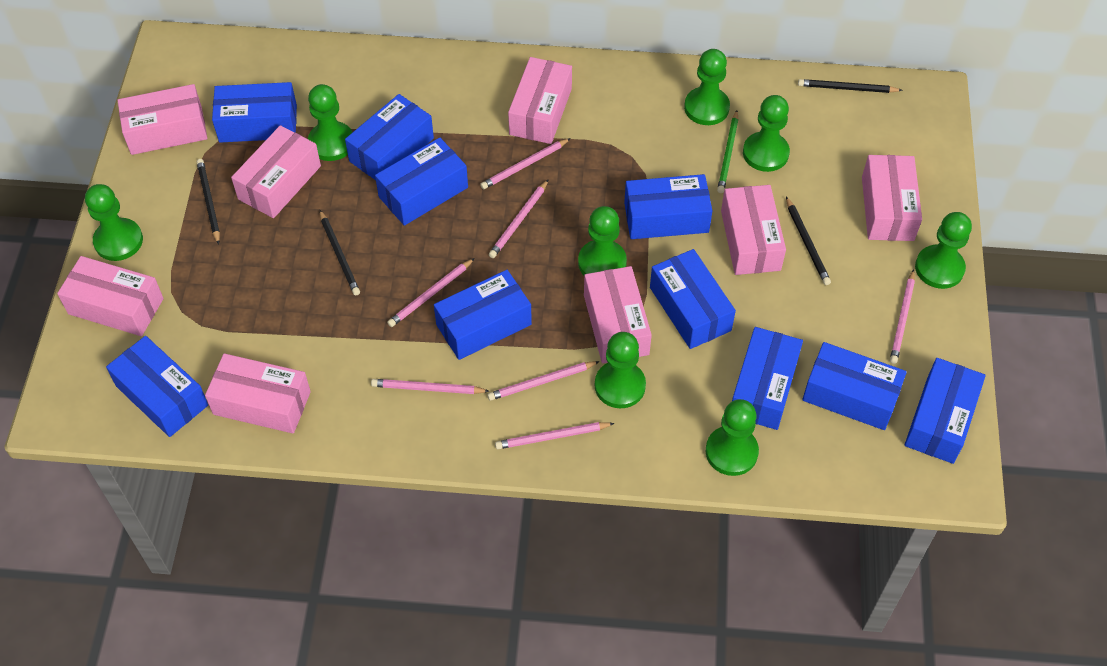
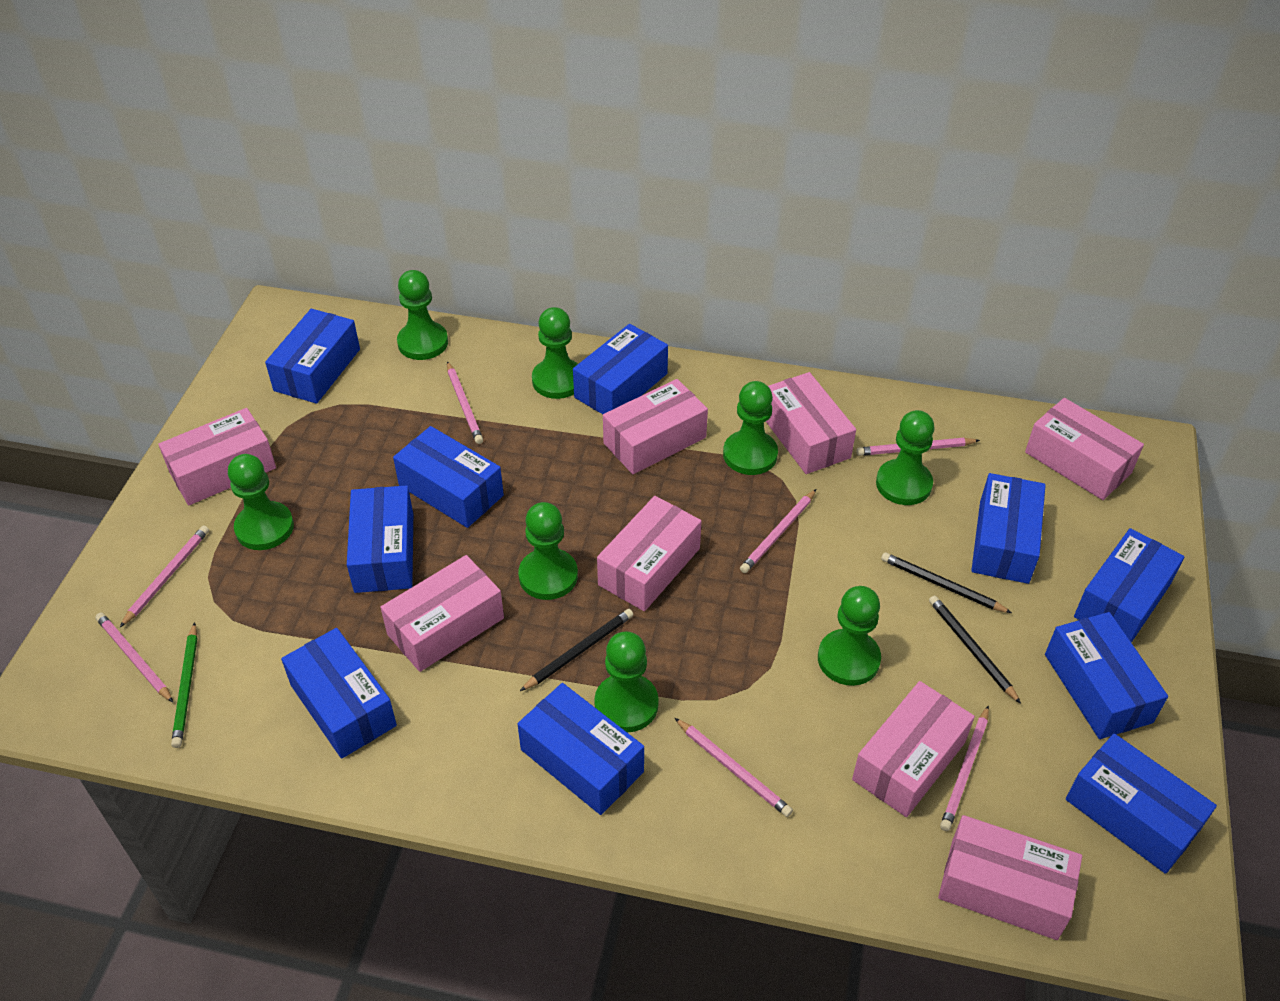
black pencil: 4 -> 3

